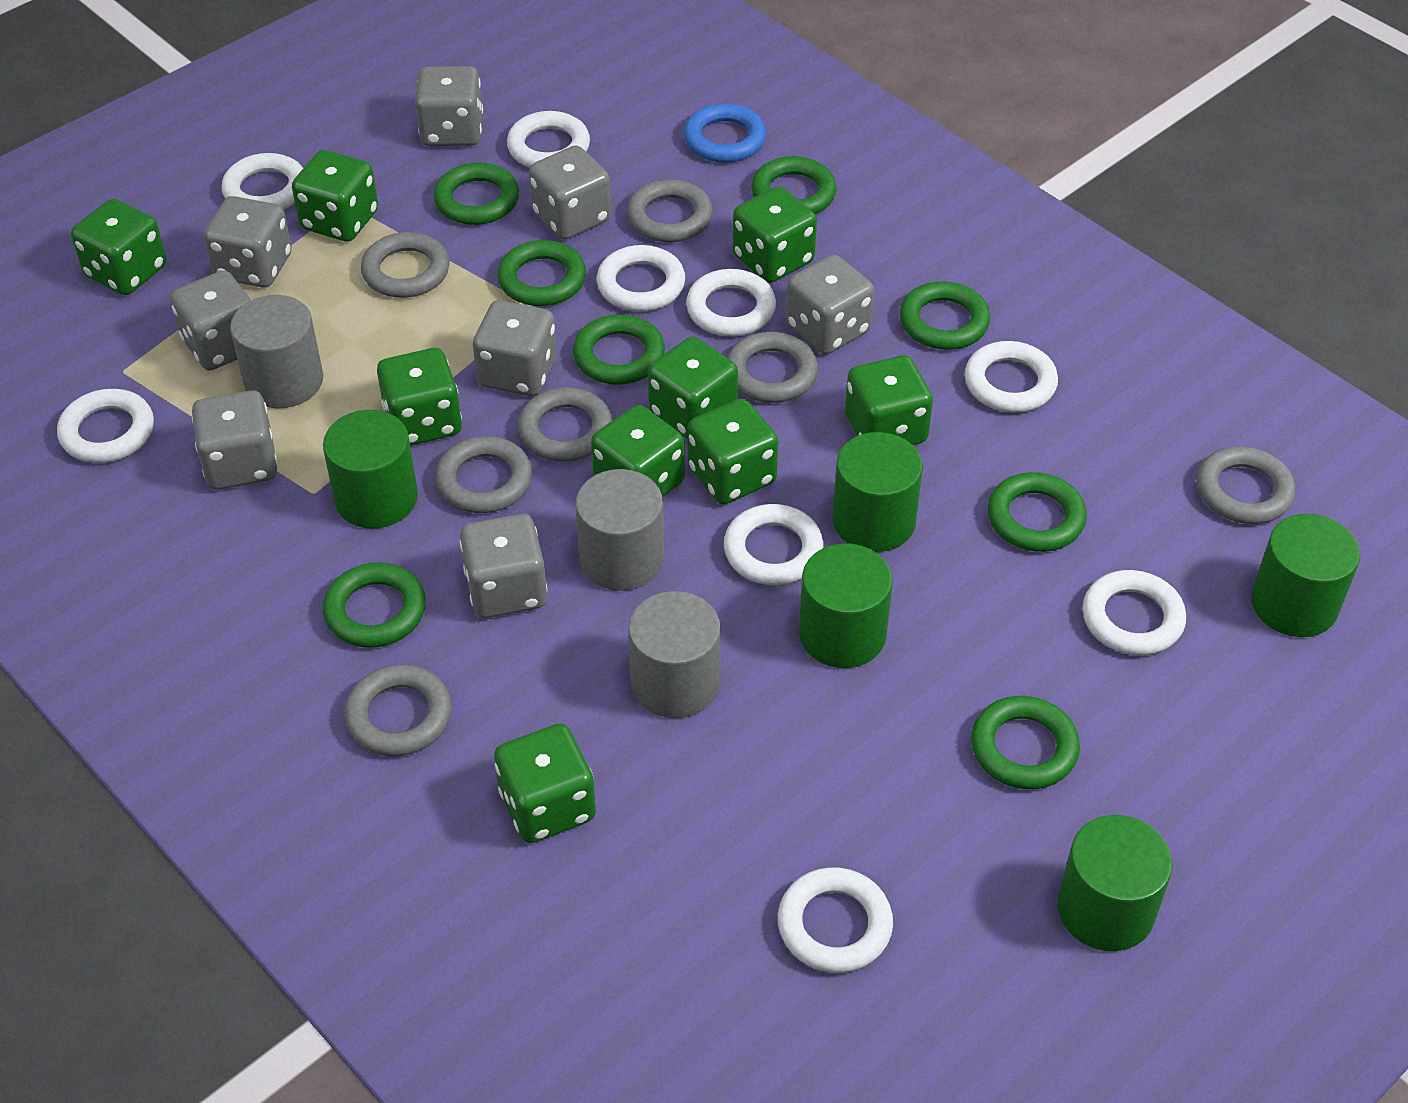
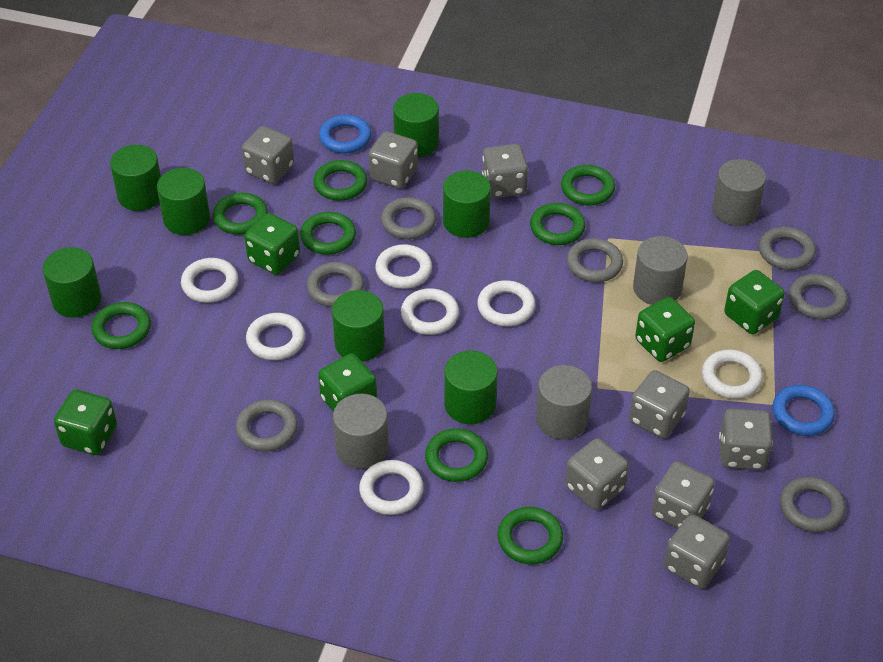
blue ring: 1 -> 2
green cylinder: 5 -> 7
green dice: 9 -> 5
grey cylinder: 3 -> 4
white ring: 9 -> 7

